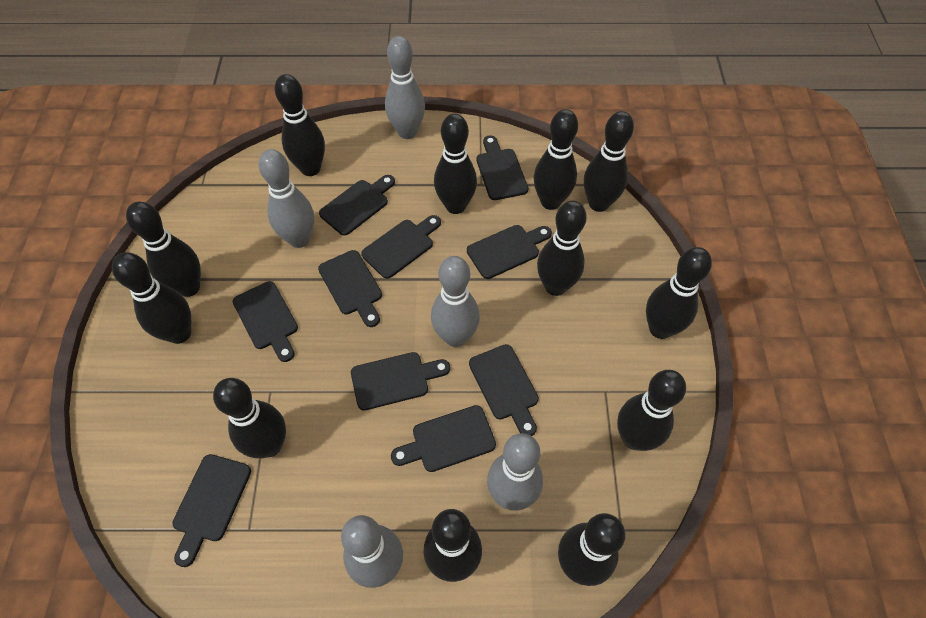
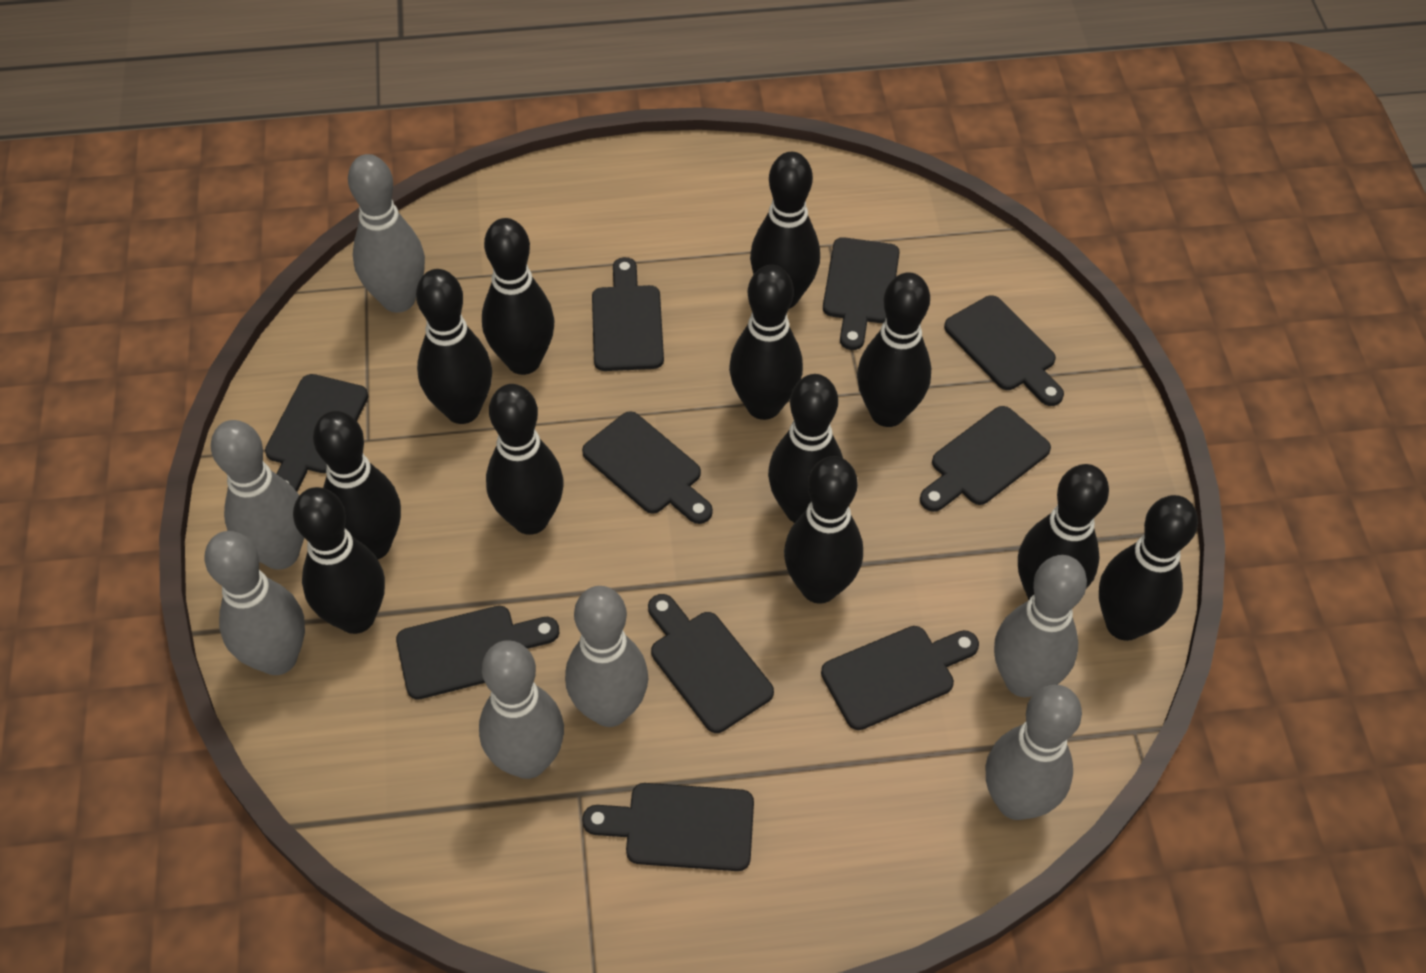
grey bowling pin: 5 -> 7

